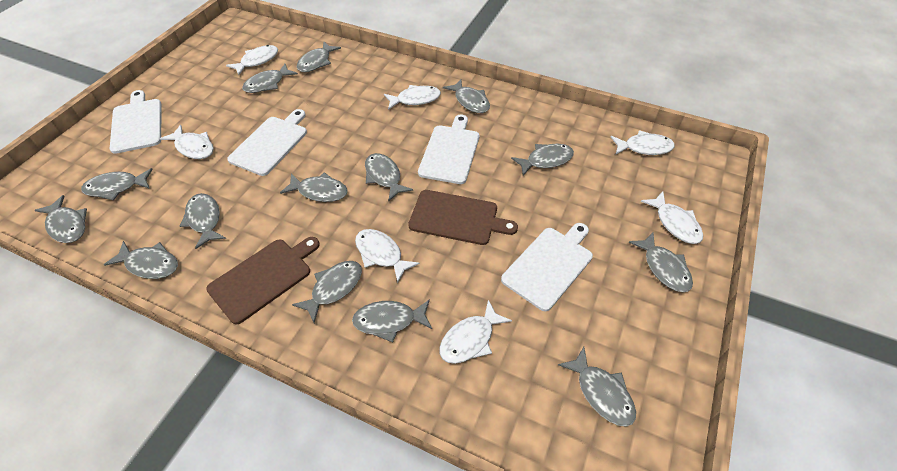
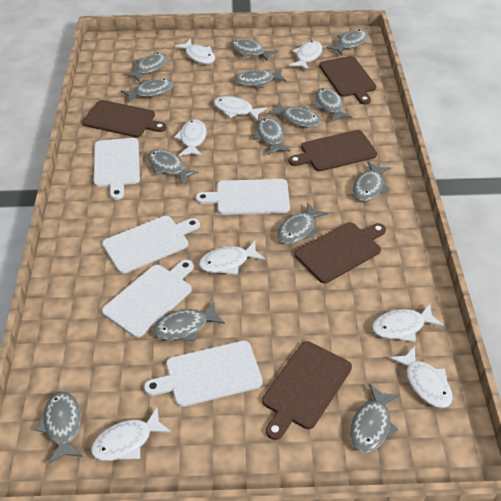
brown cutting board: 2 -> 5
white cutting board: 4 -> 5
white fish: 7 -> 8

